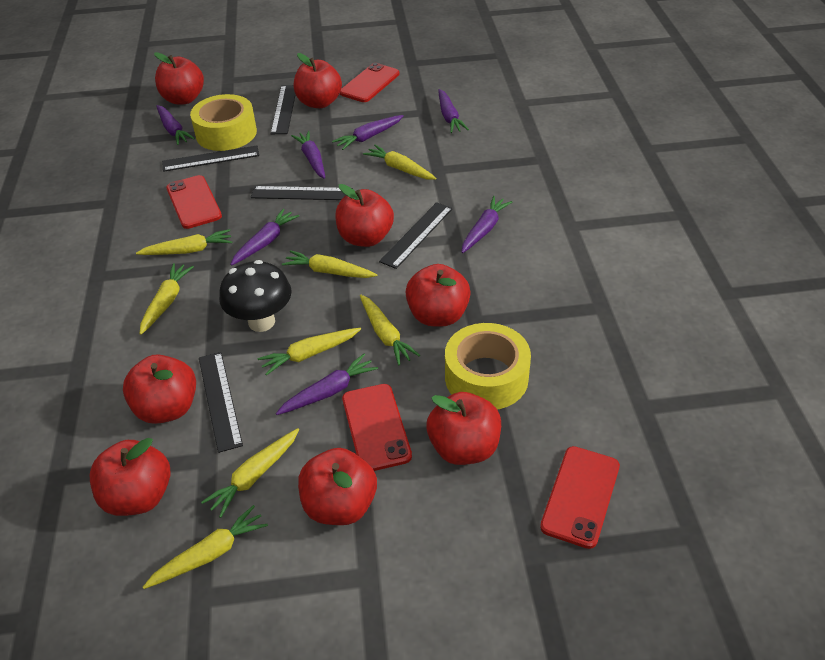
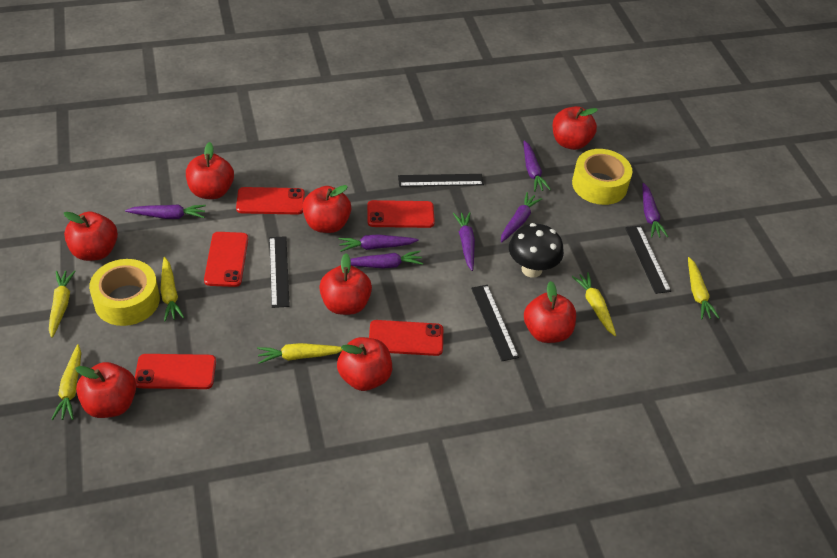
black ruler: 5 -> 4
red phone: 4 -> 5
yellow carrot: 8 -> 6

